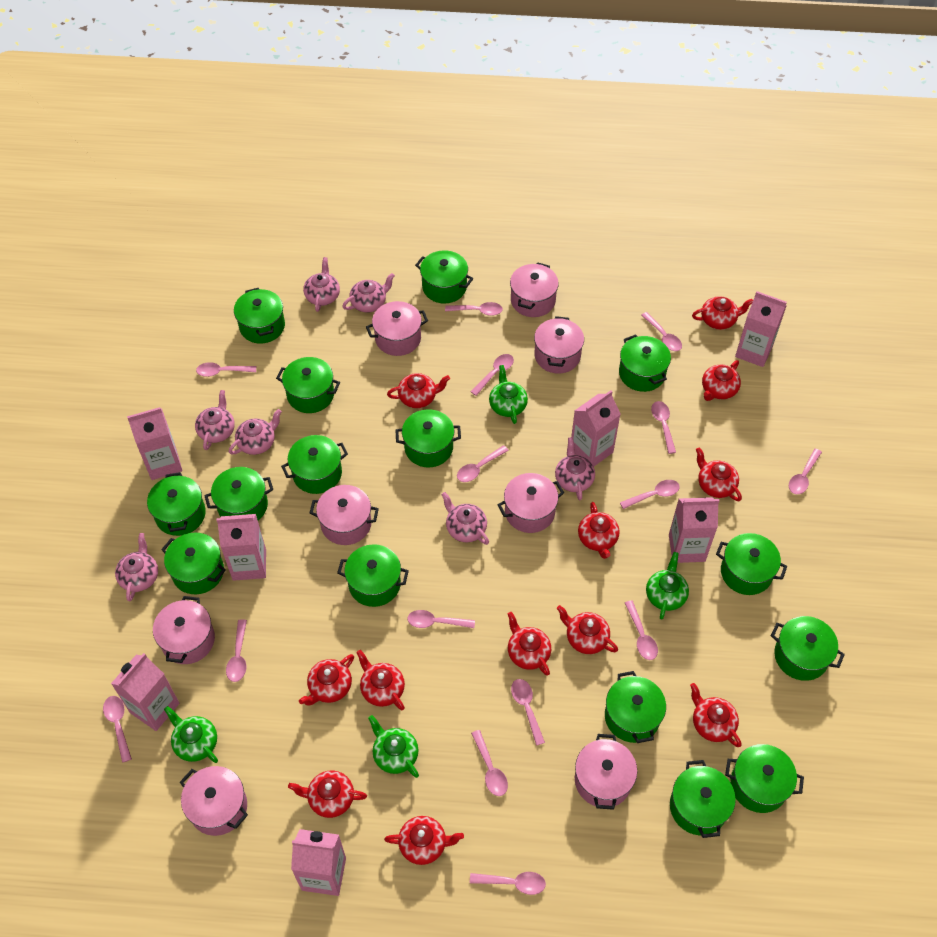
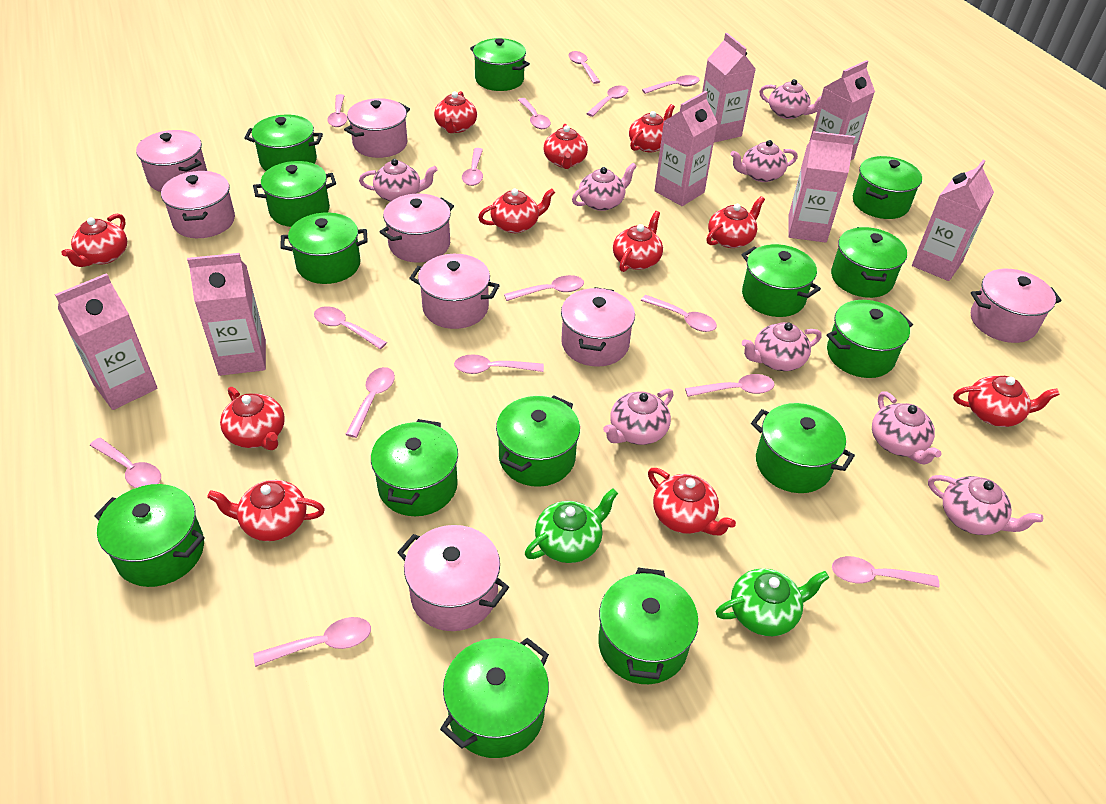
green pot: 15 -> 14
green teapot: 4 -> 2
pink teapot: 7 -> 8
red teapot: 12 -> 11

